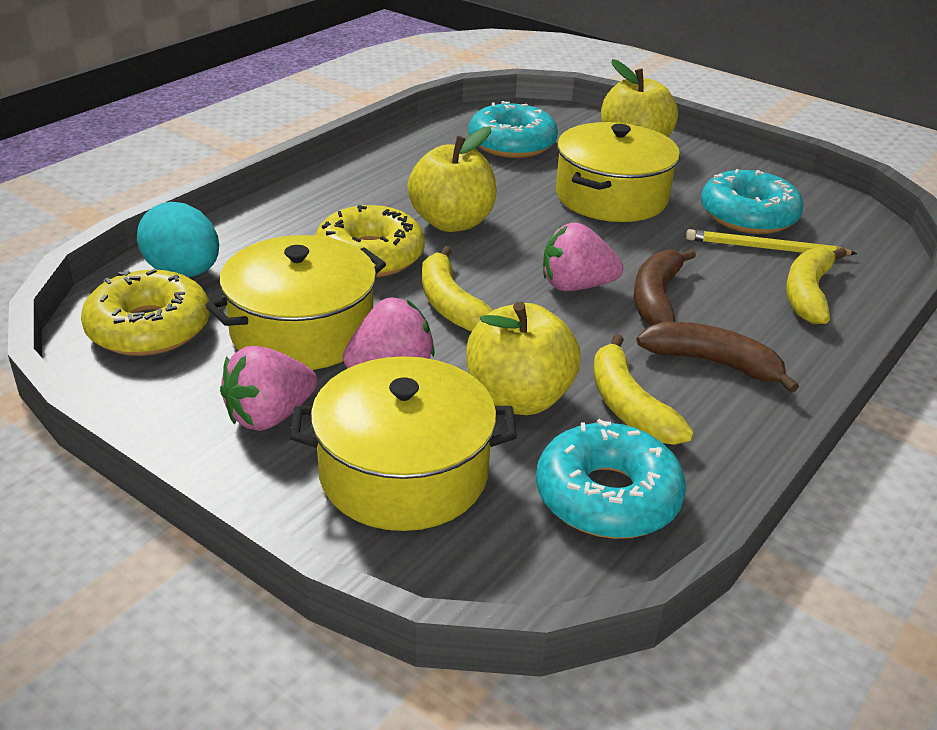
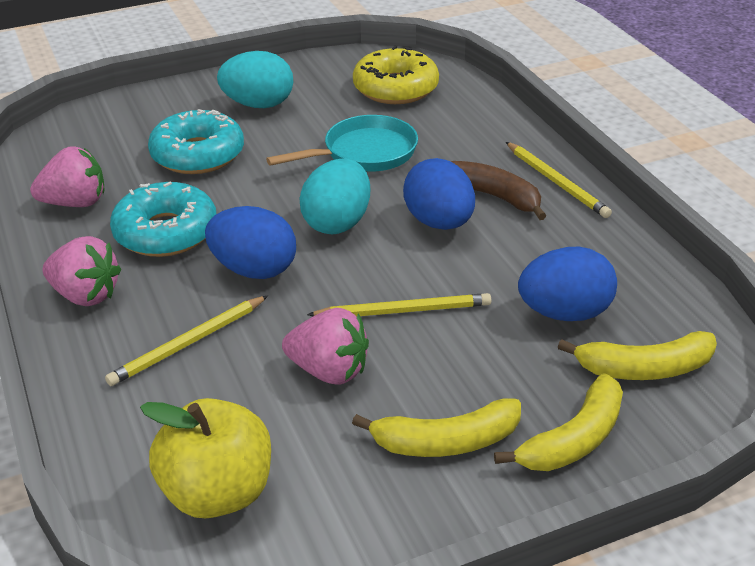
blue egg: 0 -> 3
brown banana: 2 -> 1
turquoise donut: 3 -> 2
turquoise egg: 1 -> 2
turquoise pan: 0 -> 1
yellow apple: 3 -> 1
yellow donut: 2 -> 1
yellow pencil: 1 -> 3
yellow pot: 3 -> 0

